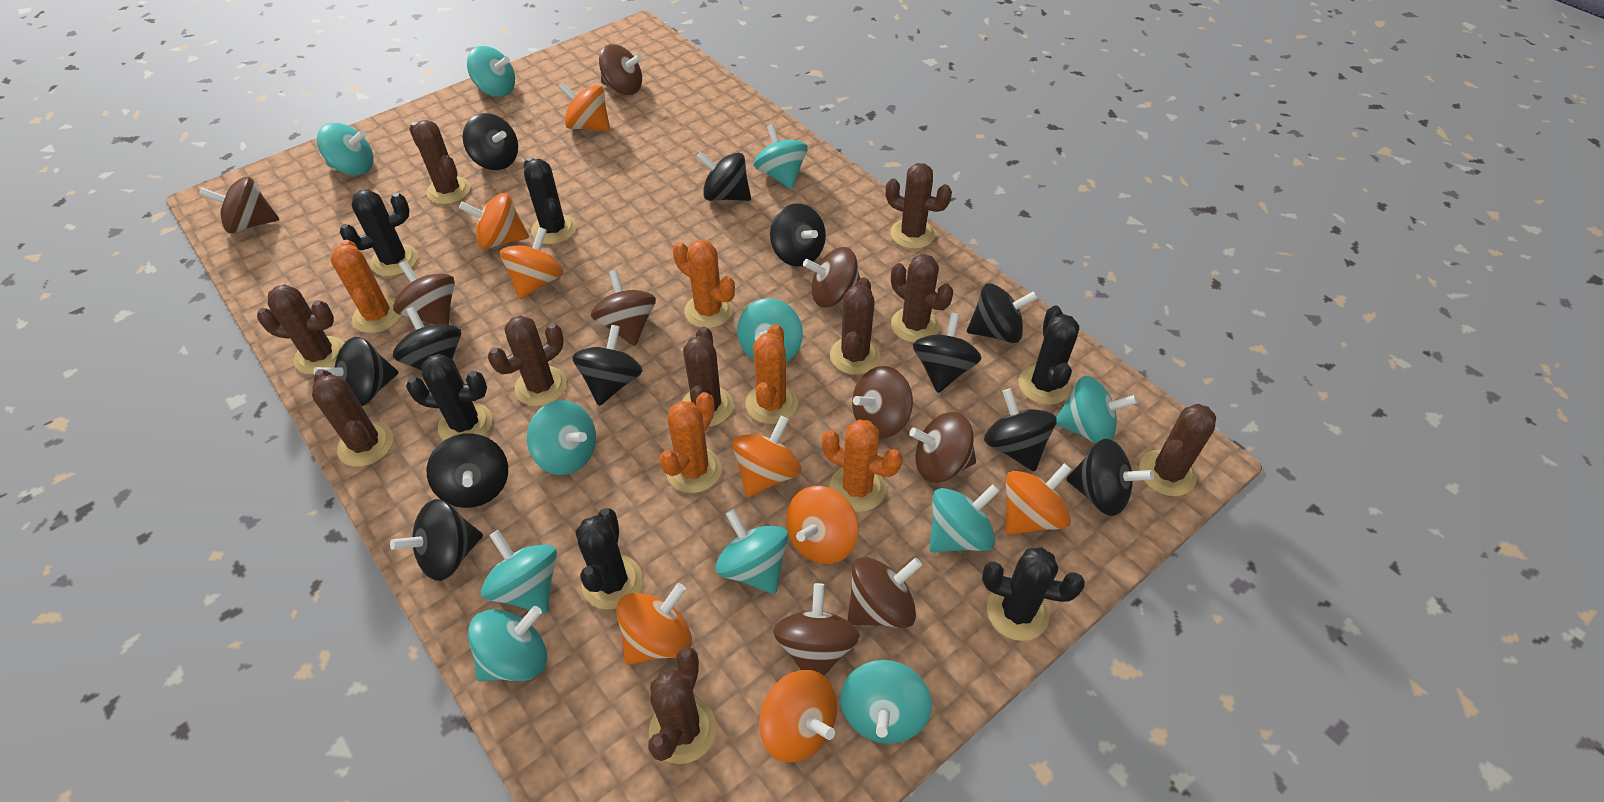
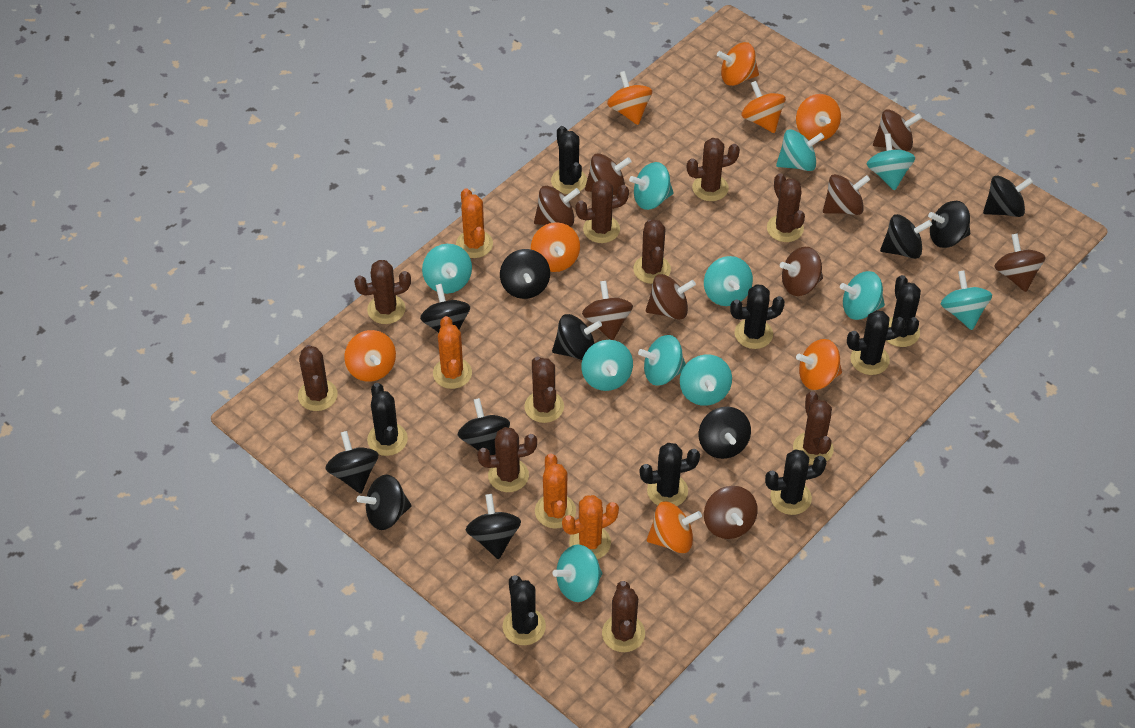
black cactus: 6 -> 8
black spinning top: 12 -> 11
orange cactus: 5 -> 4

